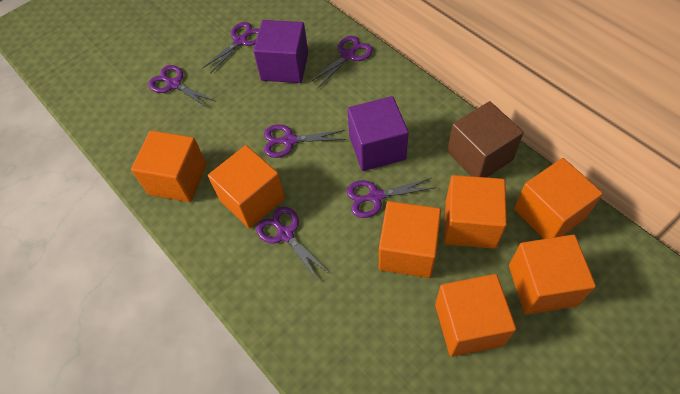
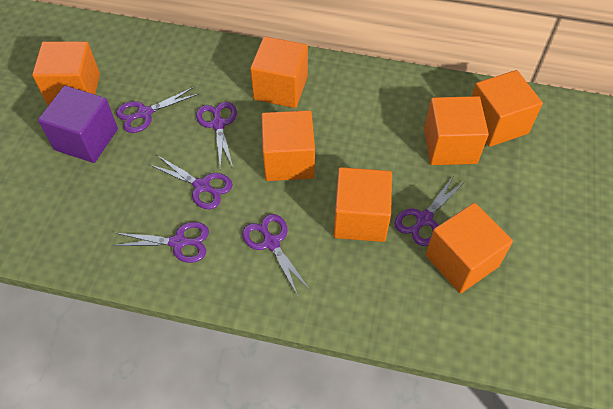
brown cube: 1 -> 0
purple cube: 2 -> 1

